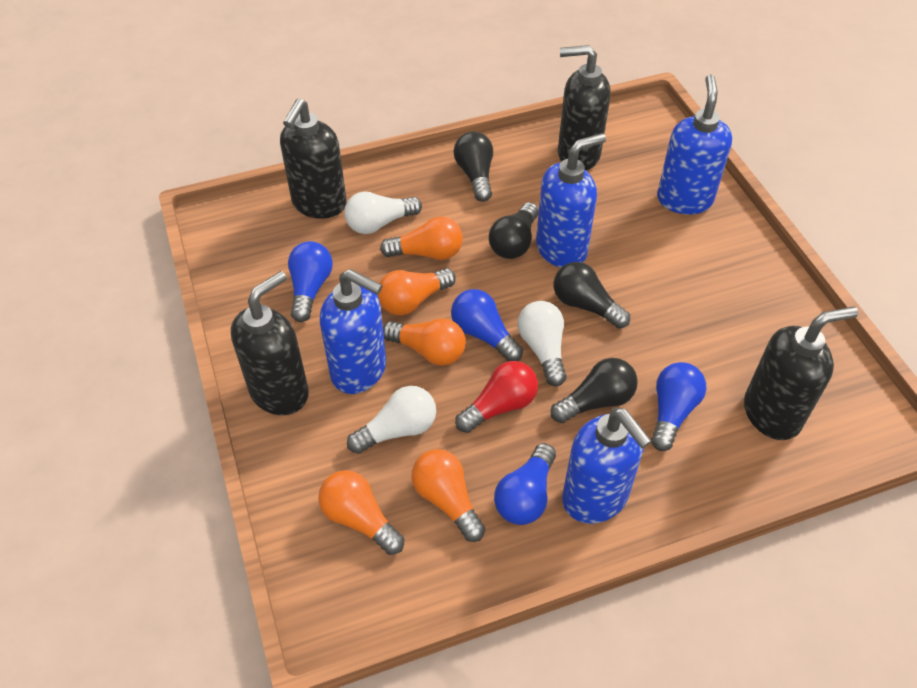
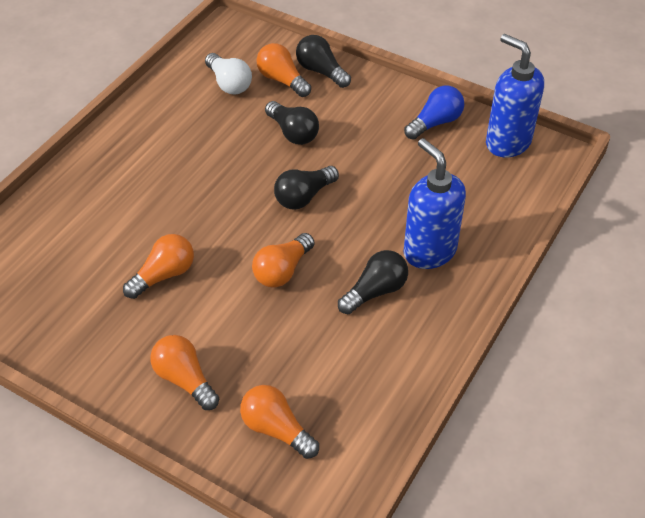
black soap dispenser: 4 -> 0
blue light bulb: 4 -> 1
blue soap dispenser: 4 -> 2
red light bulb: 1 -> 0
white light bulb: 3 -> 1

